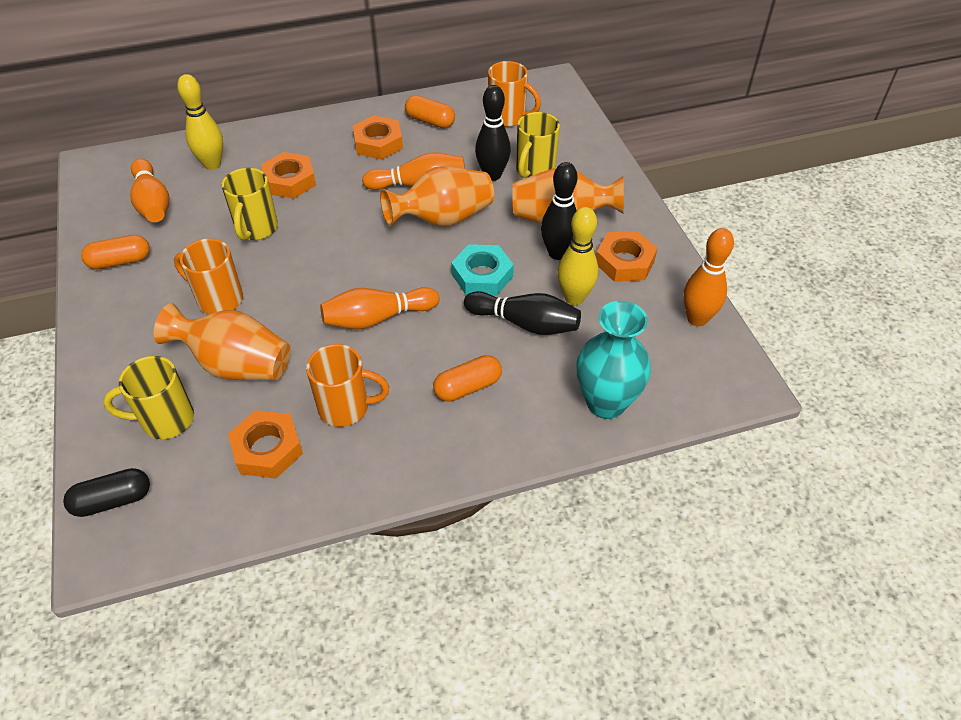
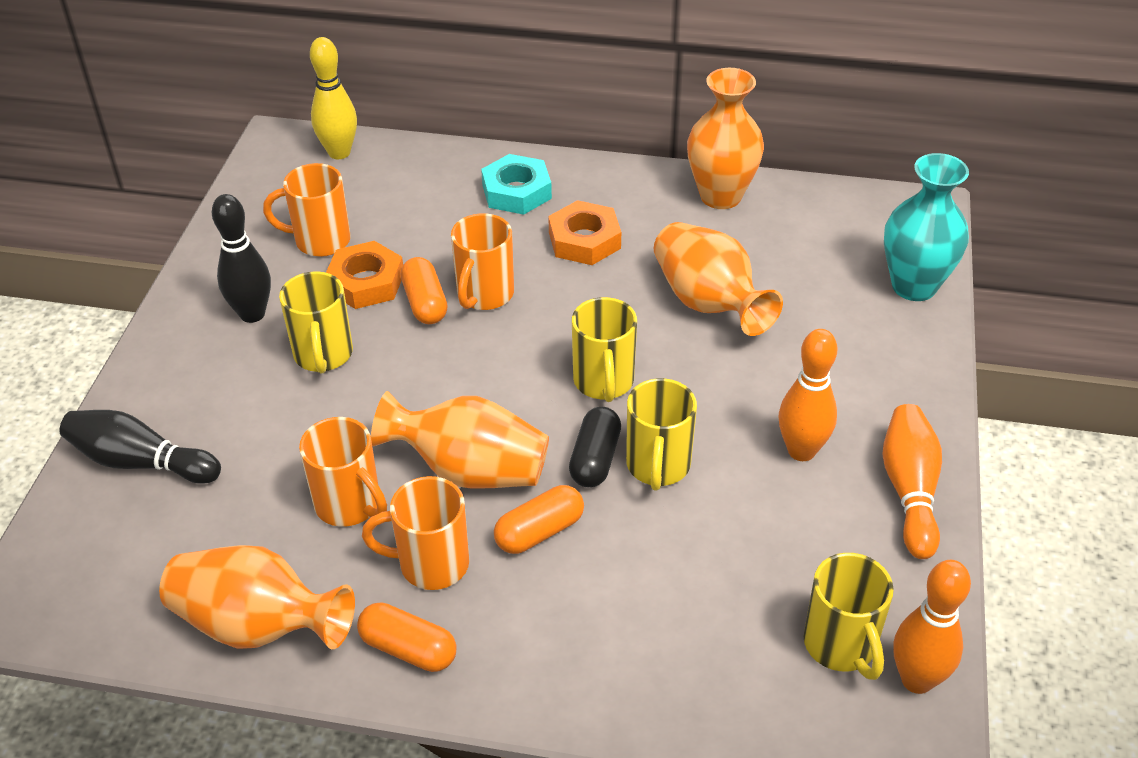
black bowling pin: 3 -> 2
orange bowling pin: 4 -> 3
orange mug: 3 -> 4
orange nut: 4 -> 2
orange vase: 3 -> 4
yellow bowling pin: 2 -> 1
yellow mug: 3 -> 4

